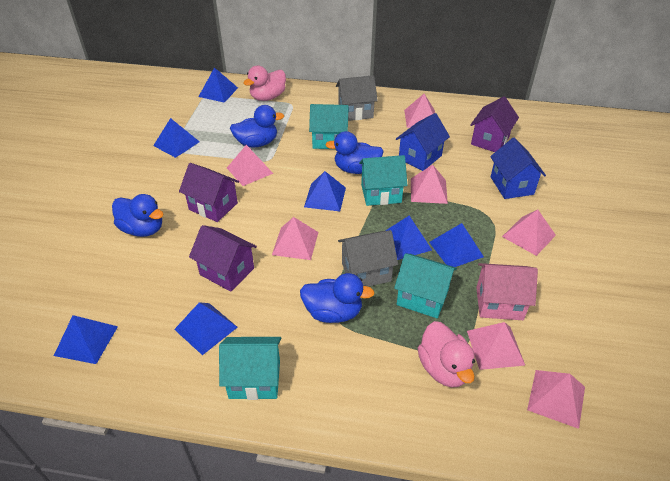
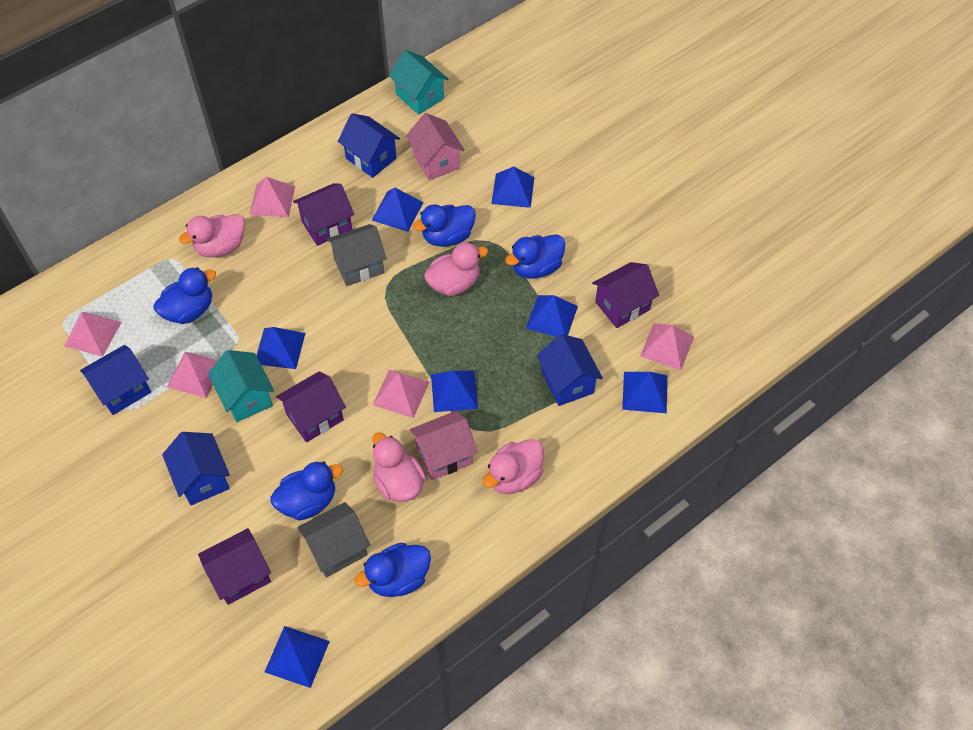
blue duck: 4 -> 5
blue house: 2 -> 4
pink duck: 2 -> 4
pink house: 1 -> 2
pink pyramid: 7 -> 5
purple house: 3 -> 4
turquoise house: 4 -> 2

